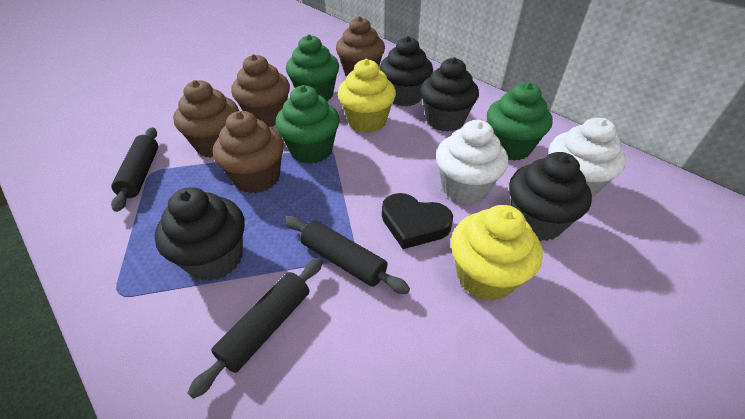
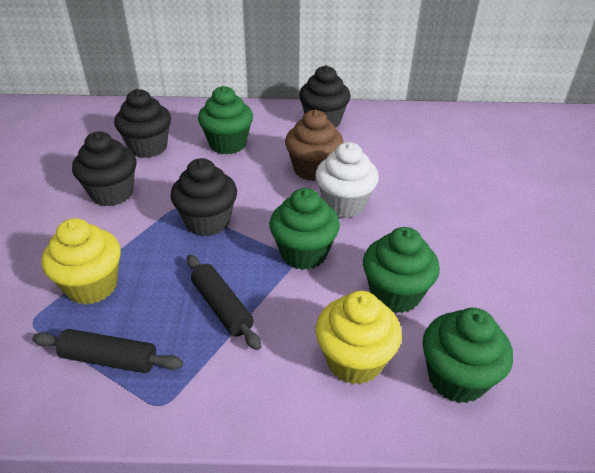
black heart: 1 -> 0
black rolling pin: 3 -> 2
brown cupcake: 4 -> 1
green cupcake: 3 -> 4
white cupcake: 2 -> 1

